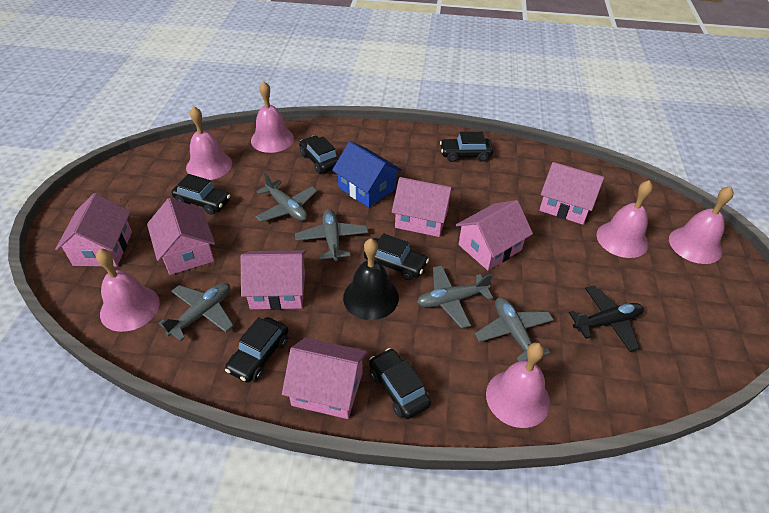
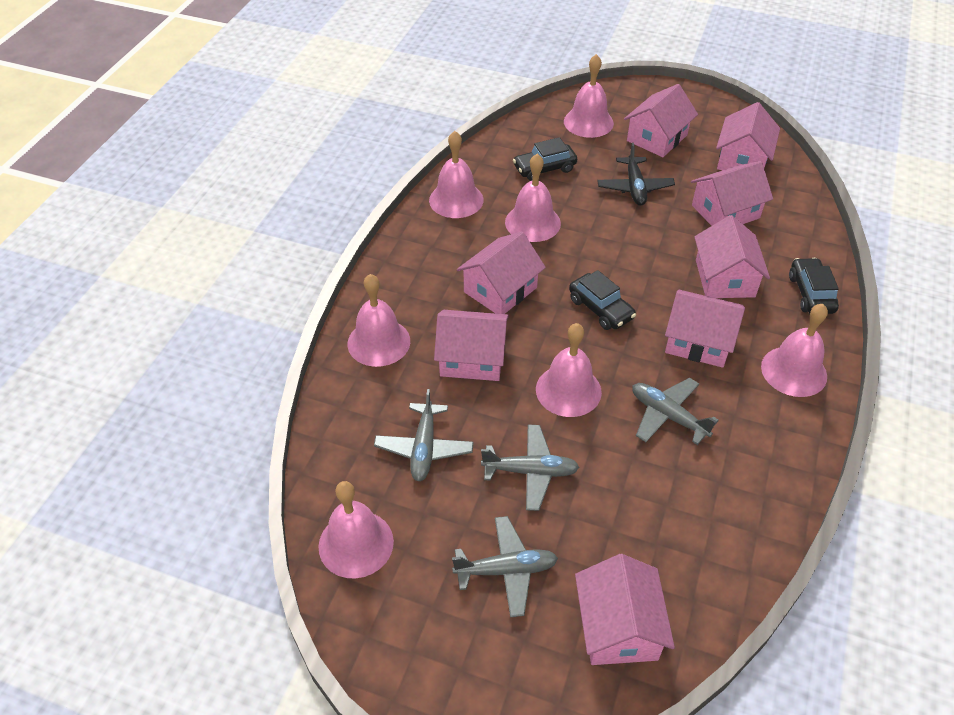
black bell: 1 -> 0
black car: 6 -> 3
blue house: 1 -> 0
grey plane: 5 -> 4
pink bell: 6 -> 7
pink house: 7 -> 8

